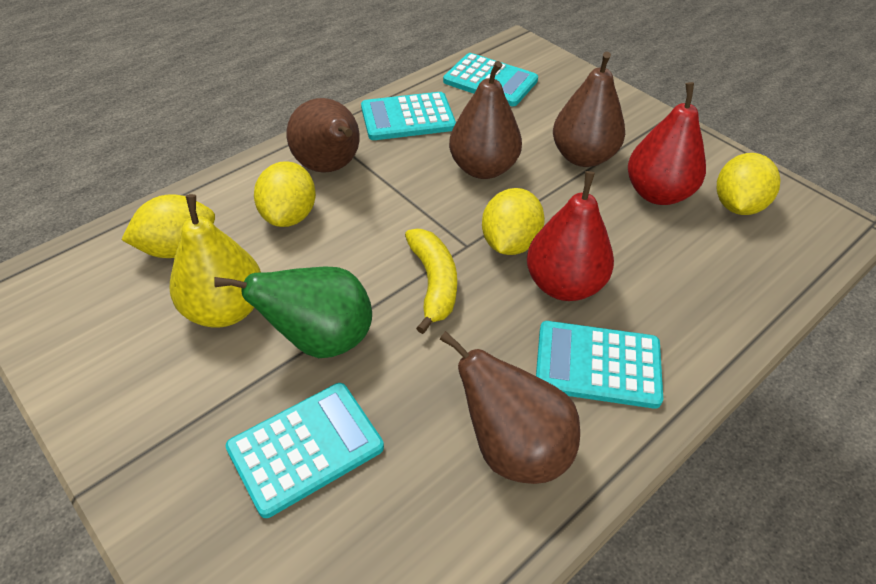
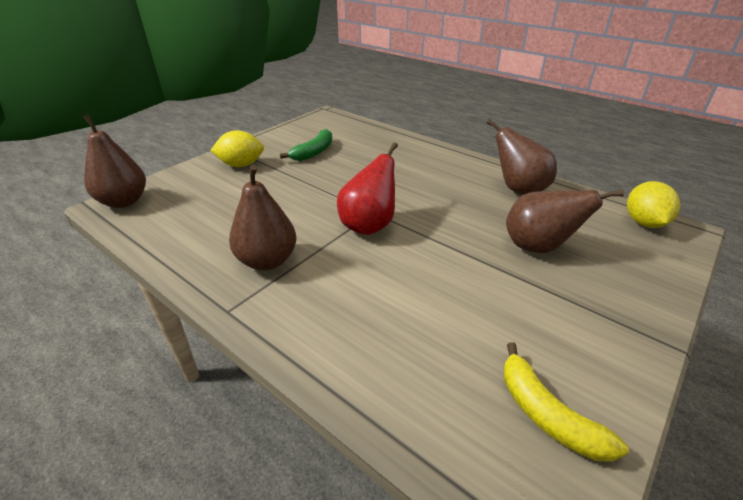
green banana: 0 -> 1
green pear: 1 -> 0
red pear: 2 -> 1
turquoise calculator: 4 -> 0
yellow lemon: 4 -> 2
yellow pear: 1 -> 0

